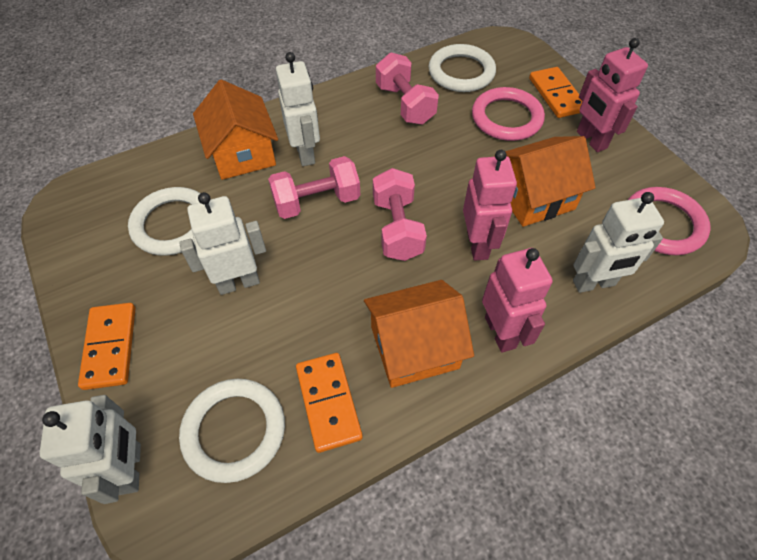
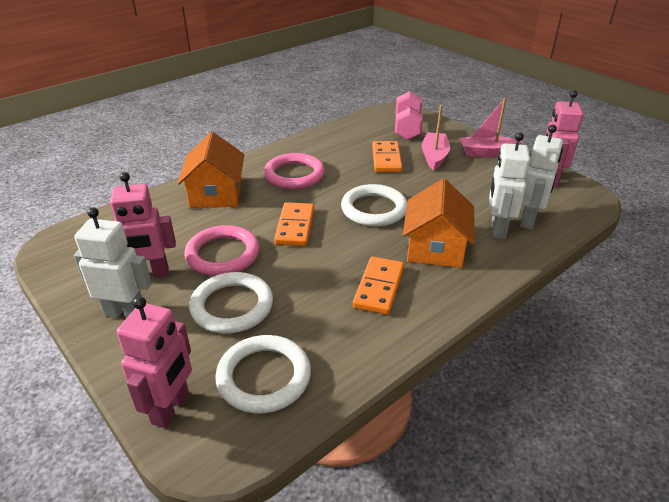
orange house: 3 -> 2
pink boat: 0 -> 2
pink dumbbell: 3 -> 1
white robot: 4 -> 3

